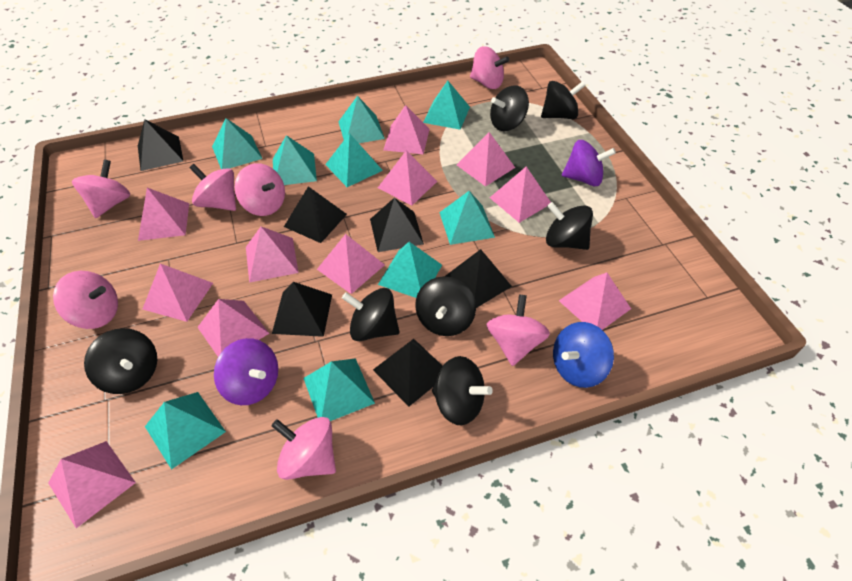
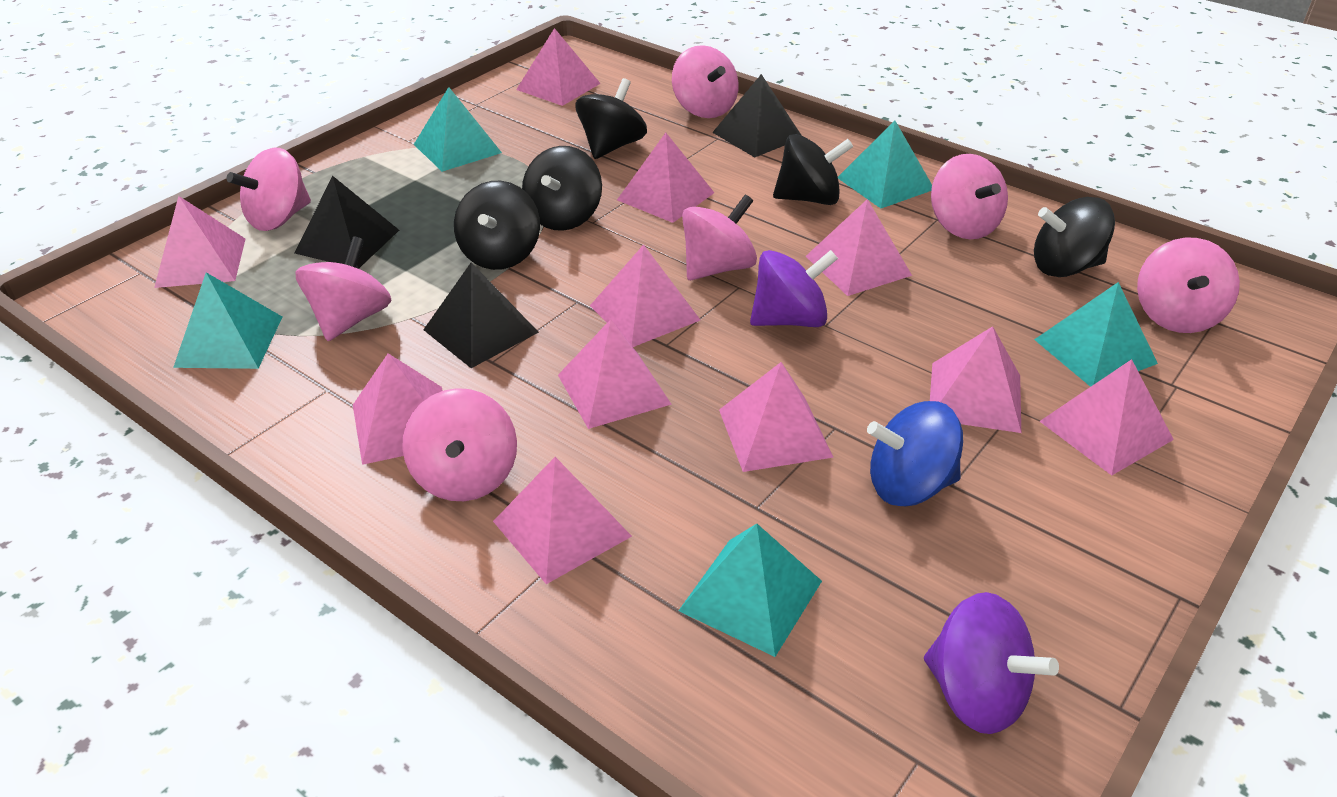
black pyramid: 6 -> 3
black spinning top: 7 -> 5
turquoise pyramid: 9 -> 5

